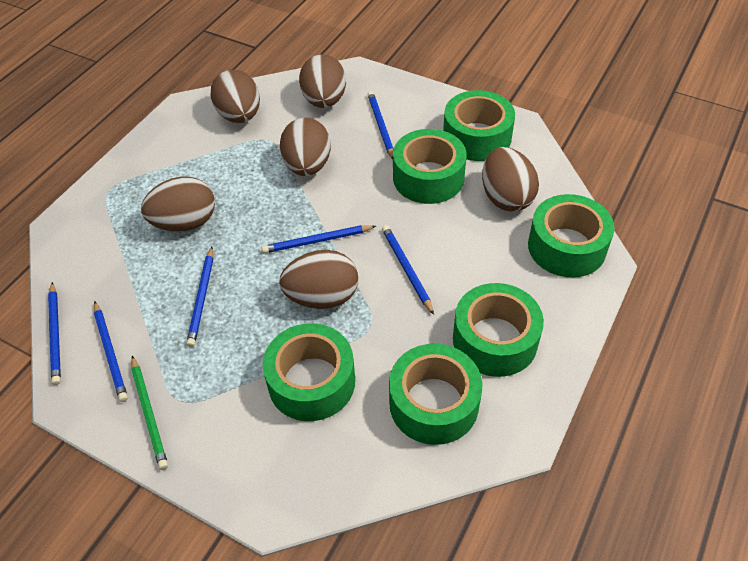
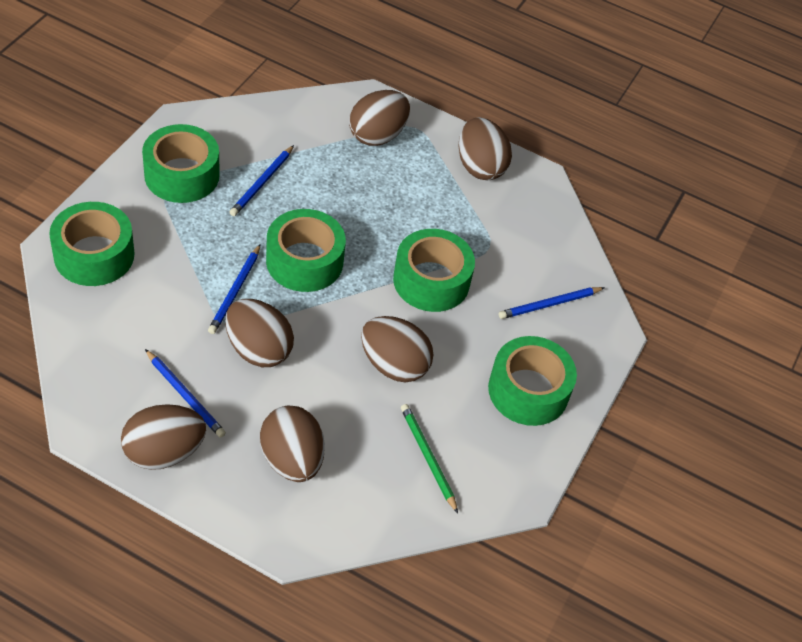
blue pencil: 6 -> 4
green tape: 6 -> 5

